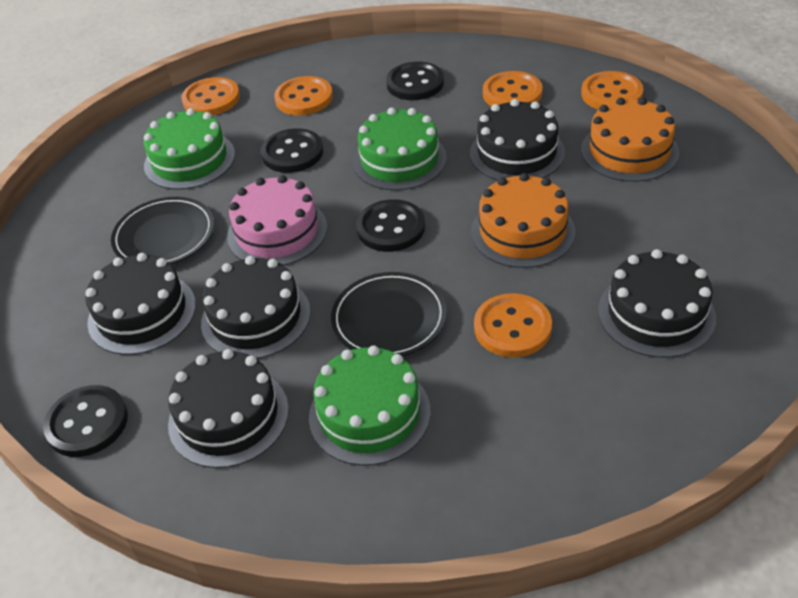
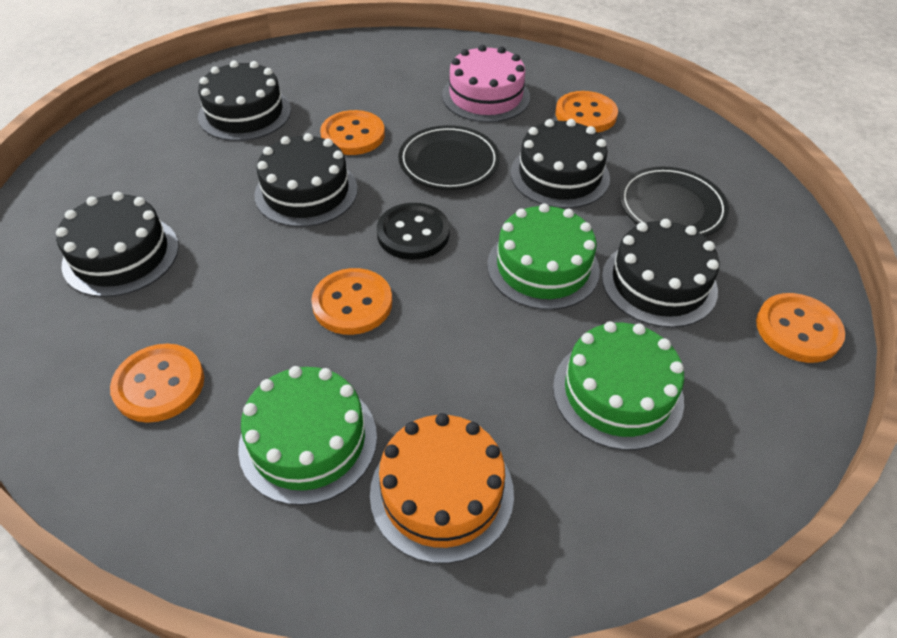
black button: 4 -> 1
orange cake: 2 -> 1

